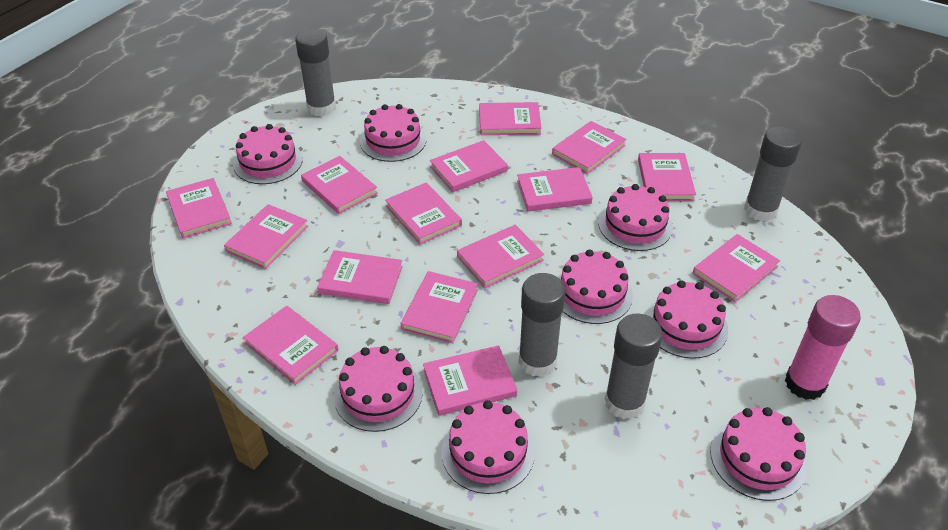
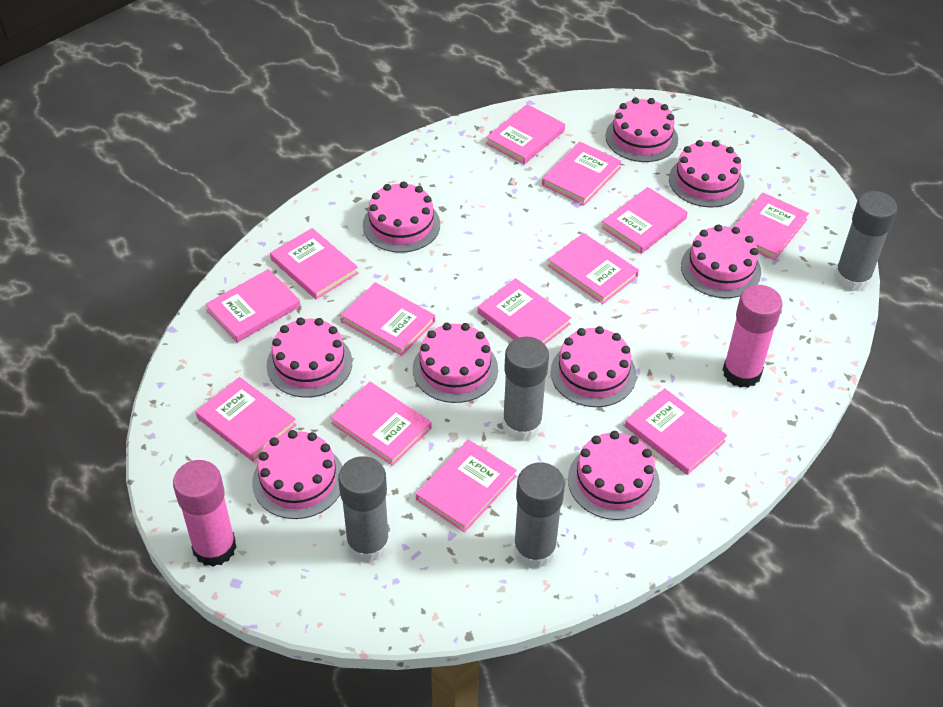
pink book: 15 -> 13
pink cake: 8 -> 9
pink glue stick: 1 -> 2

